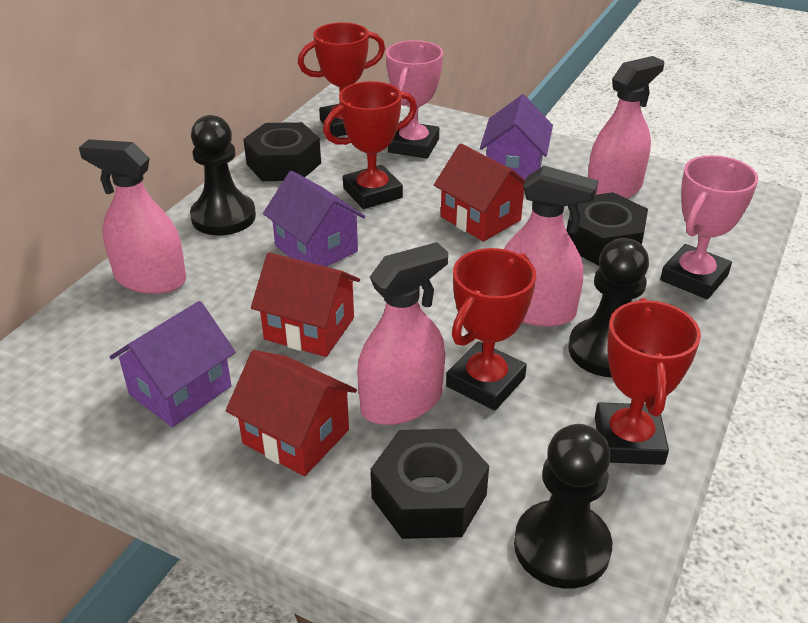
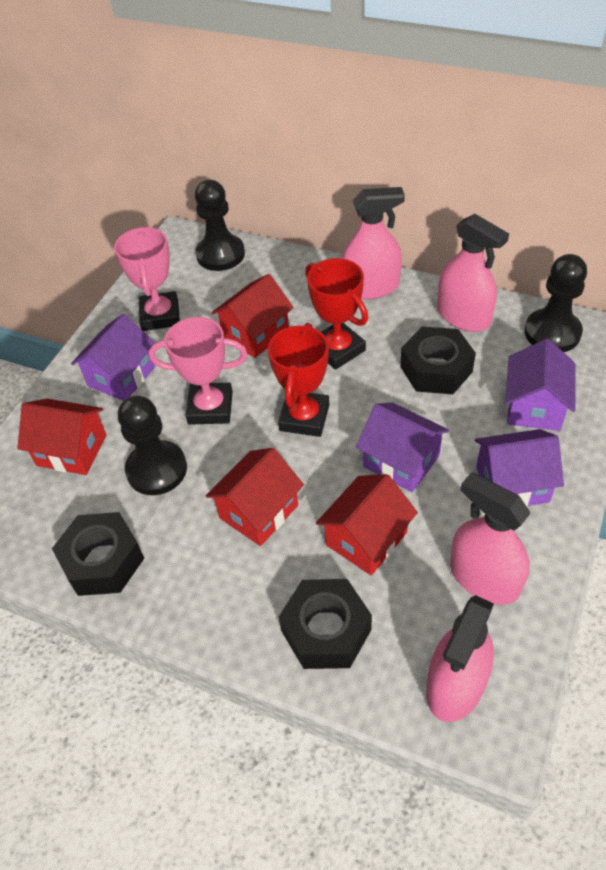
purple house: 3 -> 4
red house: 3 -> 4
red trophy: 4 -> 2

